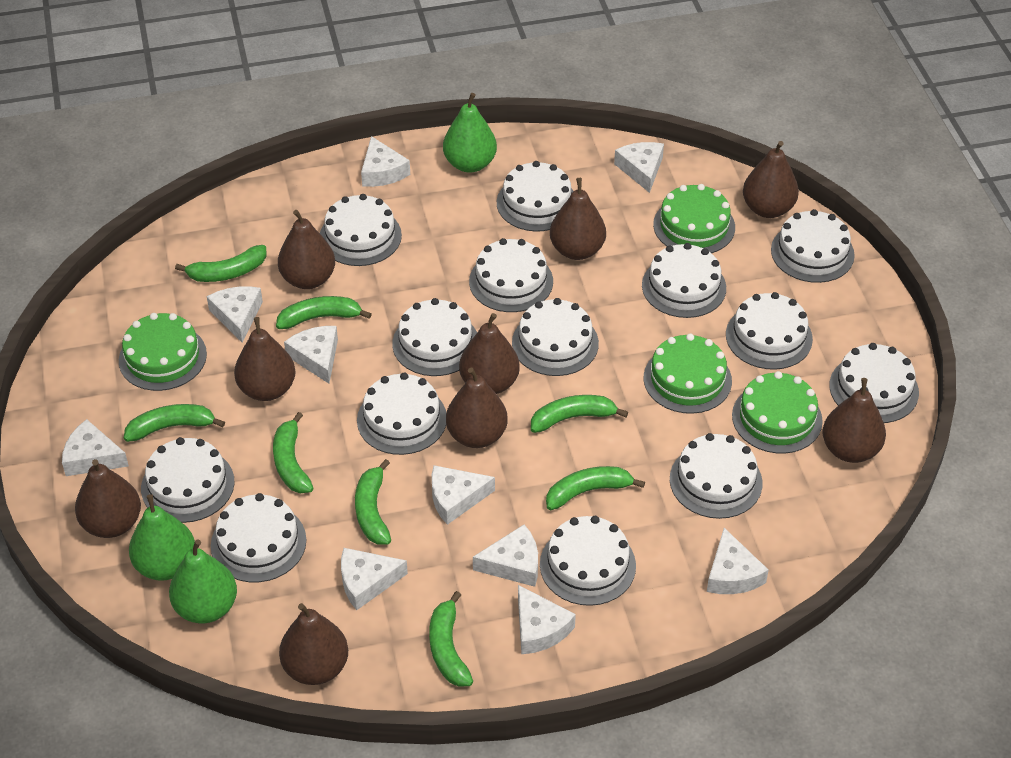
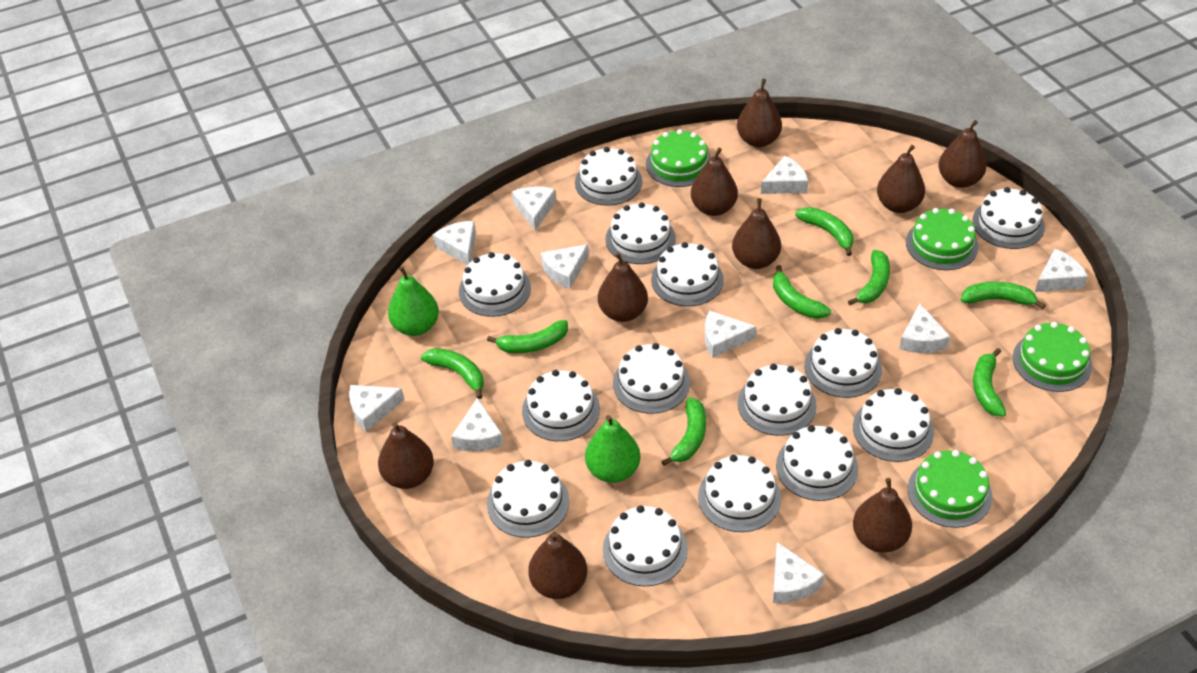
green pear: 3 -> 2

